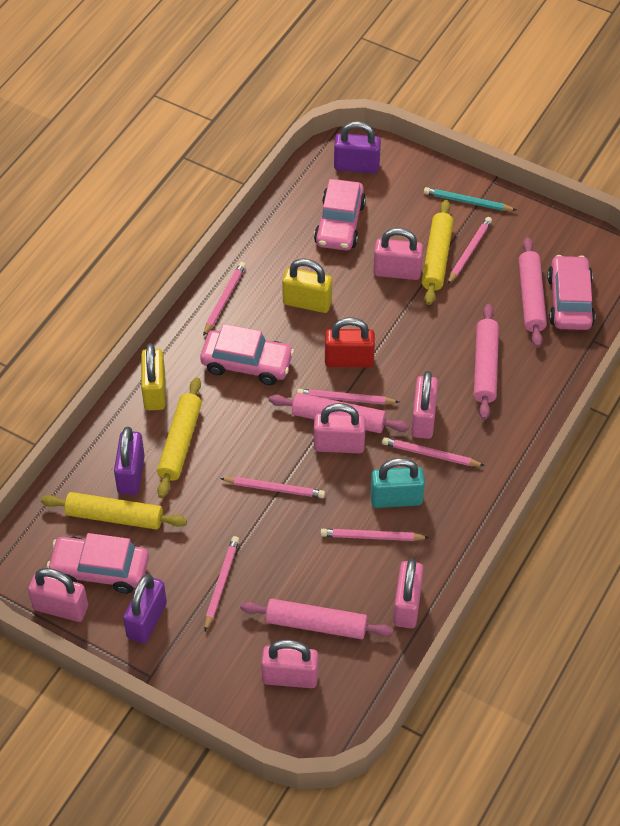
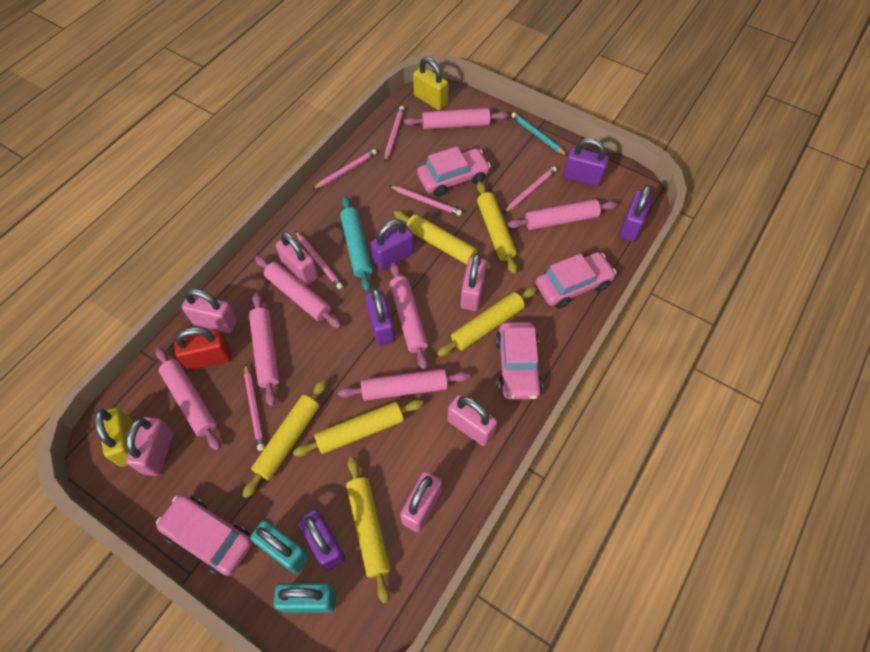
pink pencil: 7 -> 6
pink rolling pin: 4 -> 7
purple padlock: 3 -> 5
turquoise padlock: 1 -> 2
turquoise rolling pin: 0 -> 1
yellow rolling pin: 3 -> 6

